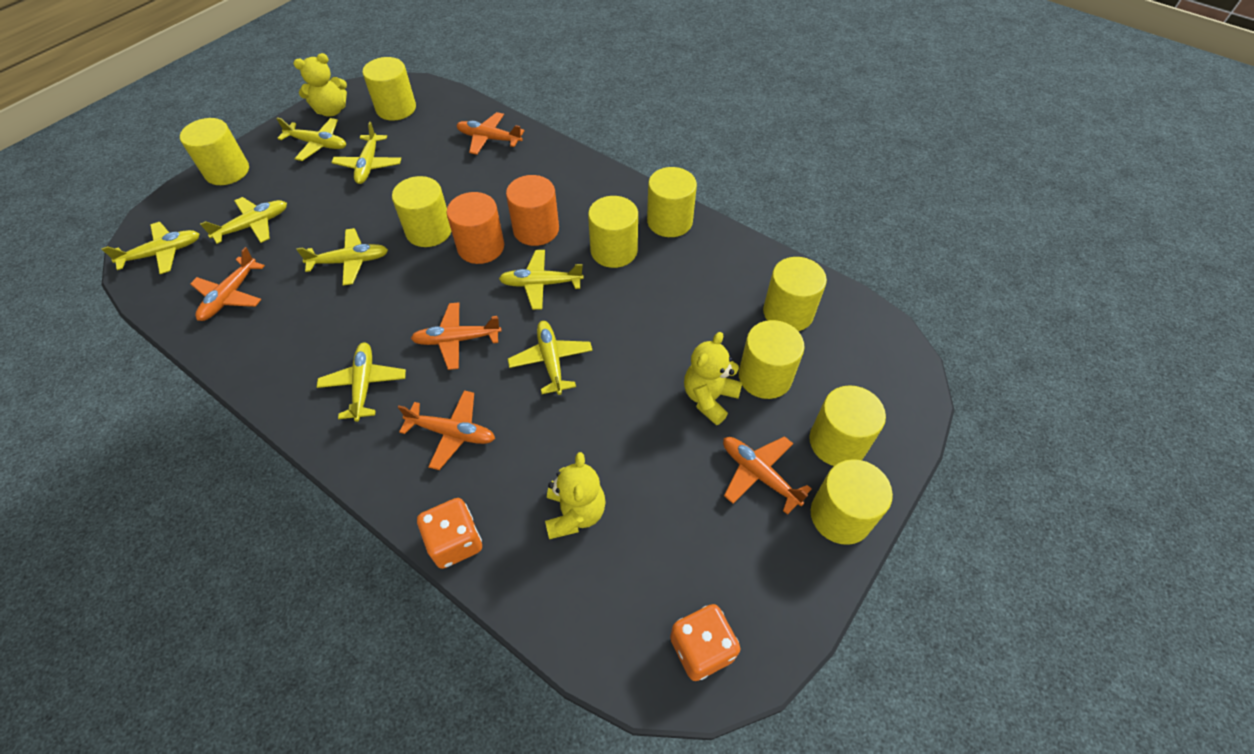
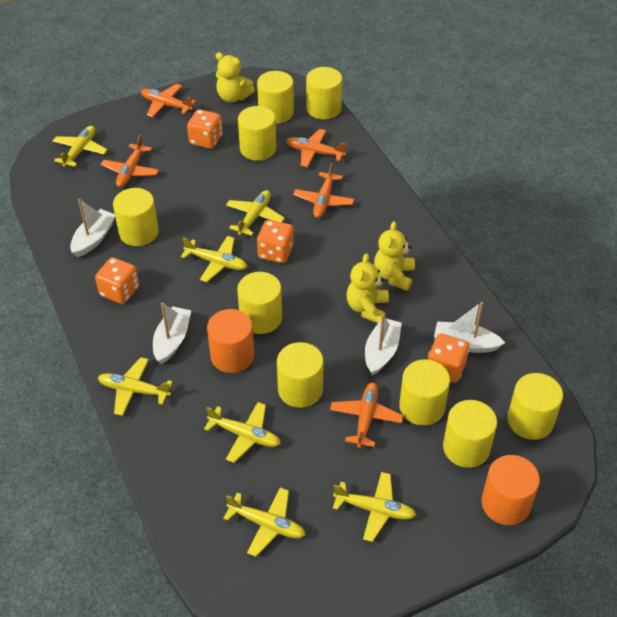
orange dice: 2 -> 4
white boat: 0 -> 4
yellow plane: 8 -> 7

